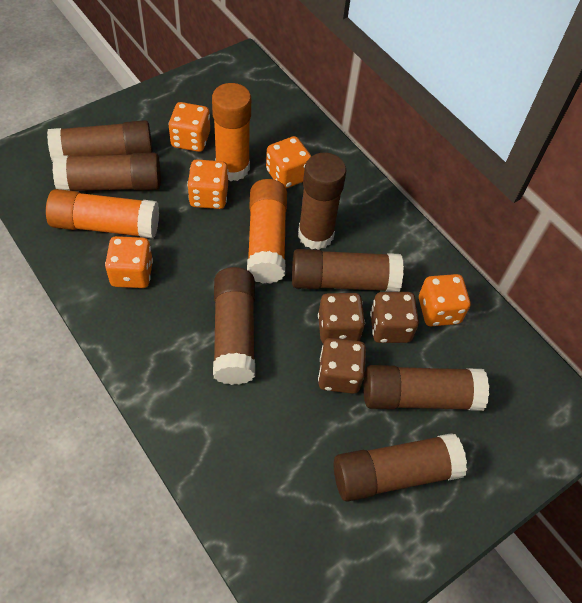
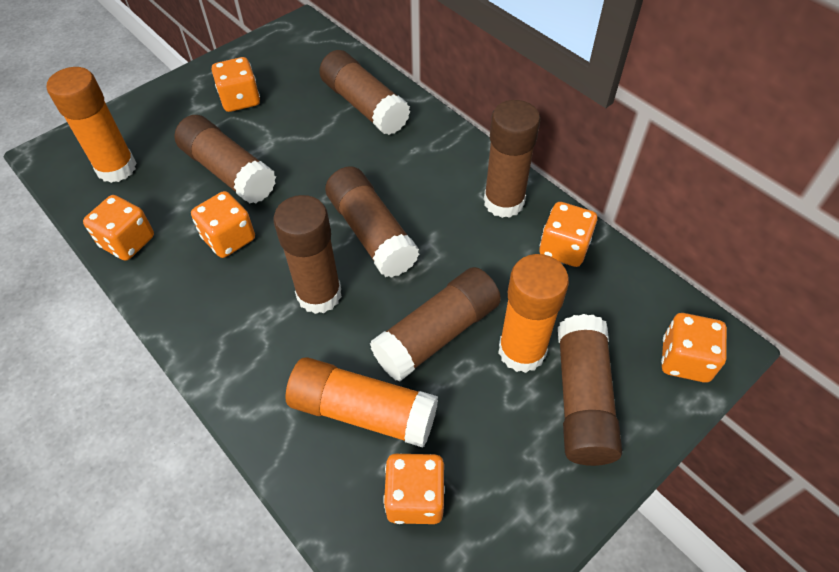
brown dice: 3 -> 0
orange dice: 5 -> 6

